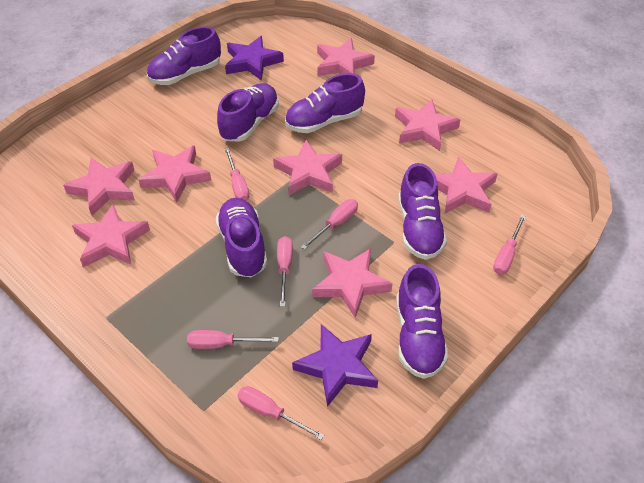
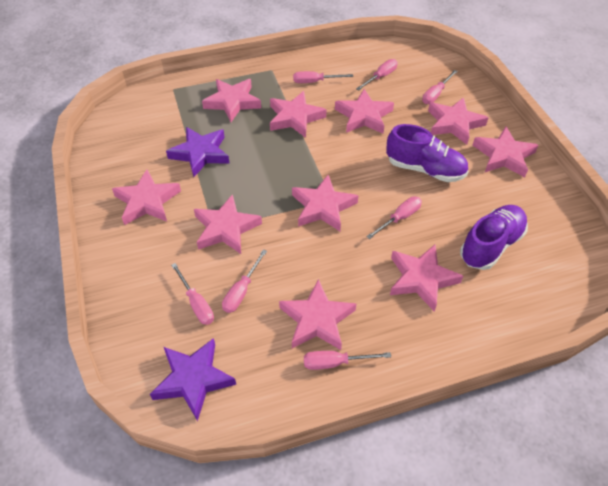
pink screwdriver: 6 -> 7
pink star: 8 -> 10
purple shoe: 6 -> 2

